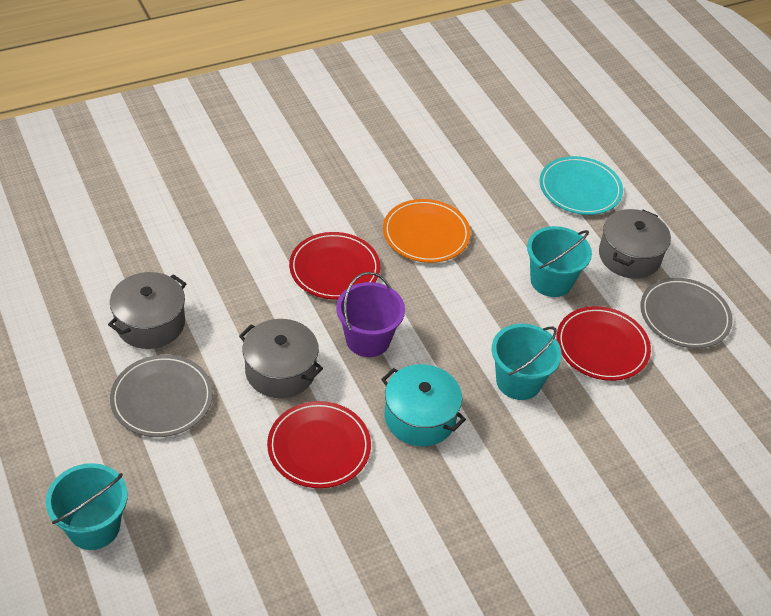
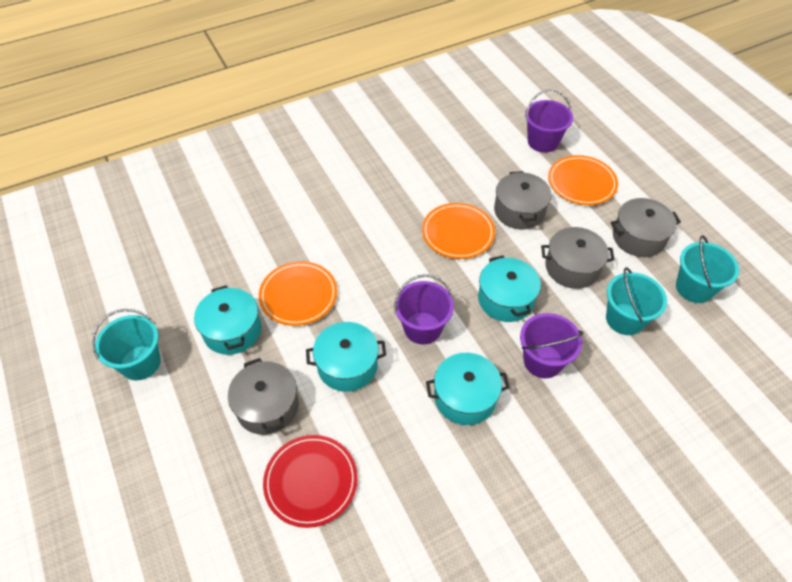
grey plate: 2 -> 0
grey pot: 3 -> 4
orange plate: 1 -> 3
purple bucket: 1 -> 3
red plate: 3 -> 1
turquoise plate: 1 -> 0
turquoise pot: 1 -> 4

